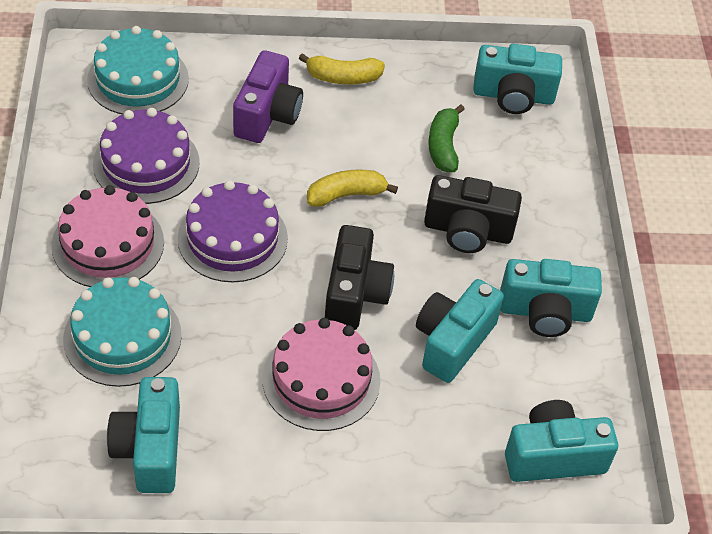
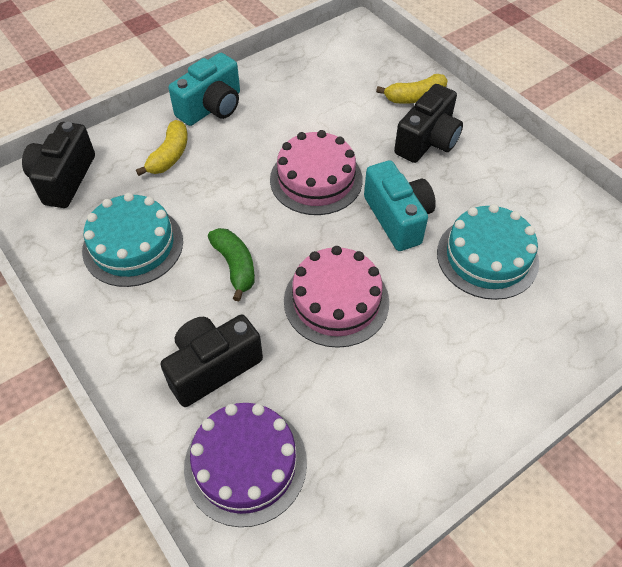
black camera: 2 -> 3
purple cake: 2 -> 1
purple camera: 1 -> 0
turquoise camera: 5 -> 2

